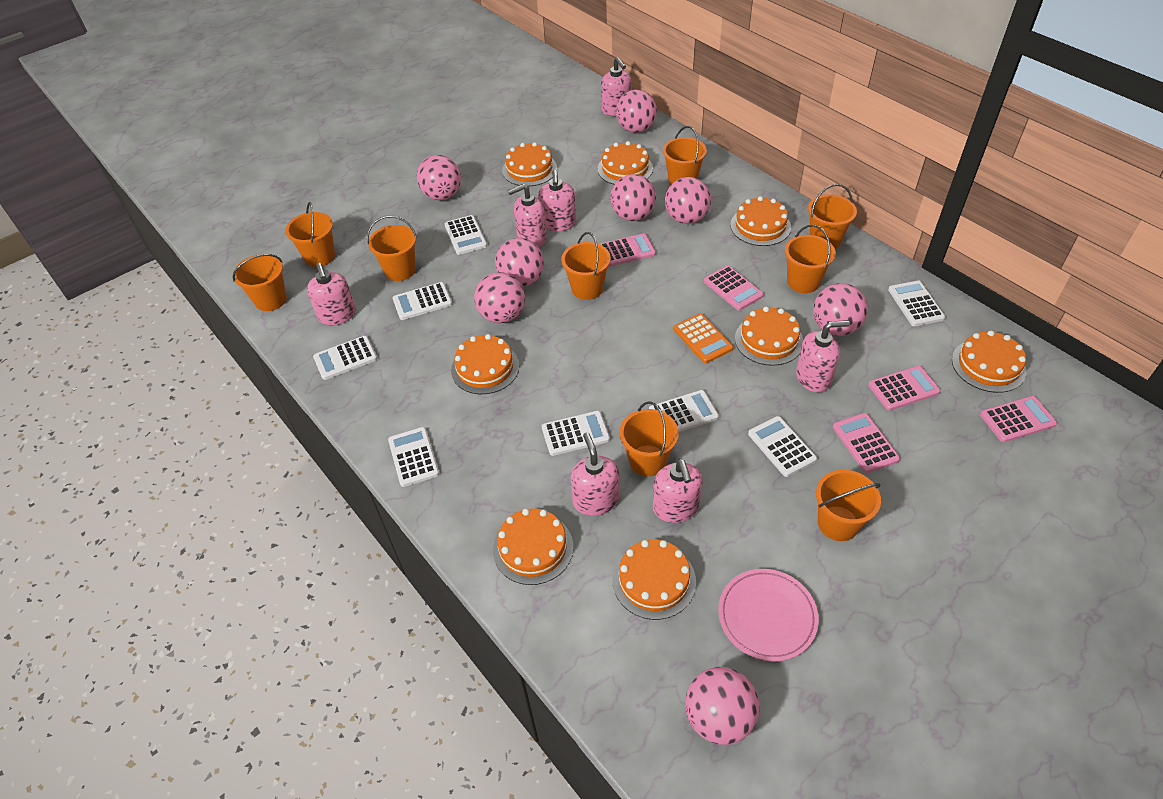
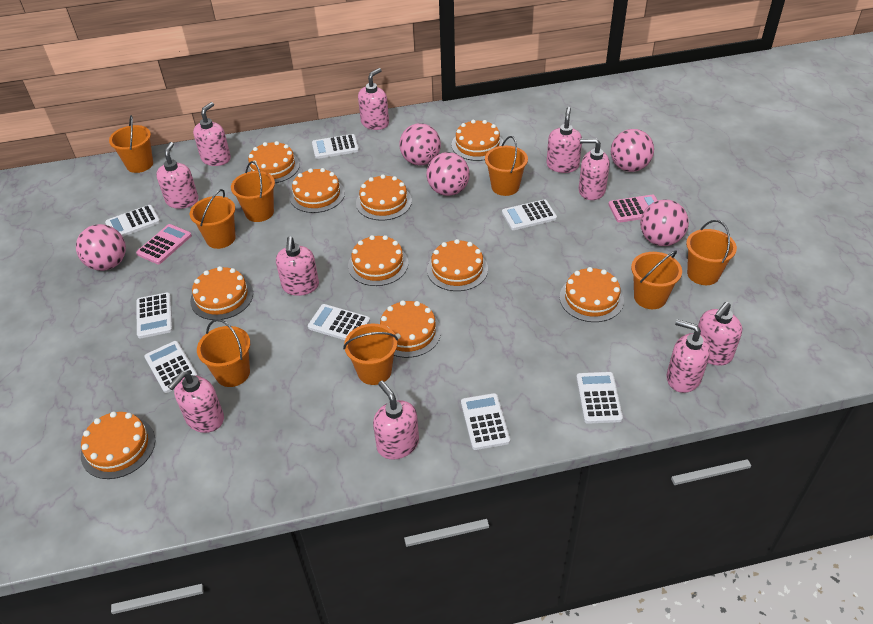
orange bucket: 9 -> 8
orange cake: 8 -> 10
orange calculator: 1 -> 0
pink ball: 8 -> 5
pink calculator: 5 -> 2
pink plate: 1 -> 0
pink soap dispenser: 7 -> 10

